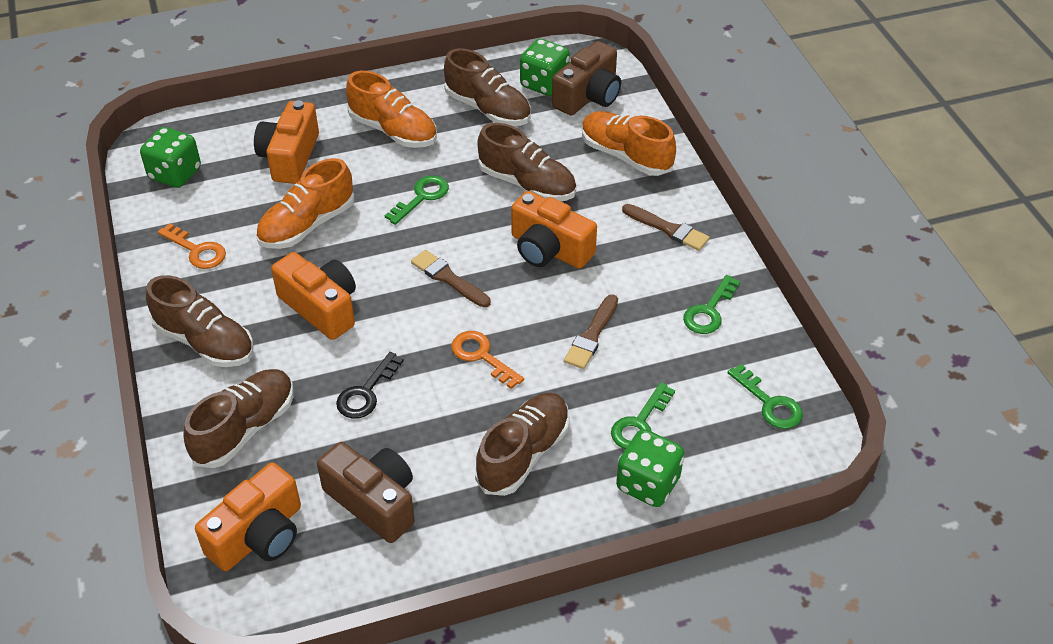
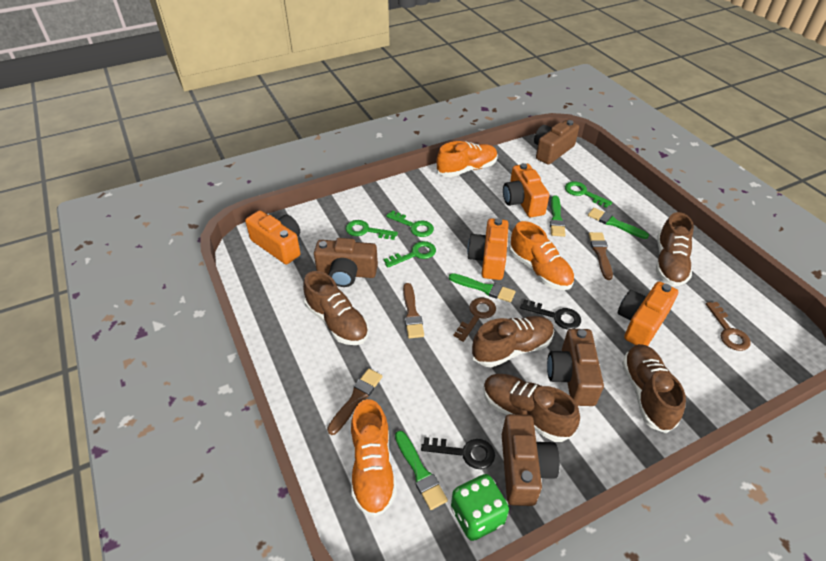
black key: 1 -> 2
brown camera: 2 -> 4
brown key: 0 -> 2
green brush: 0 -> 4
green dice: 3 -> 1
orange key: 2 -> 0

